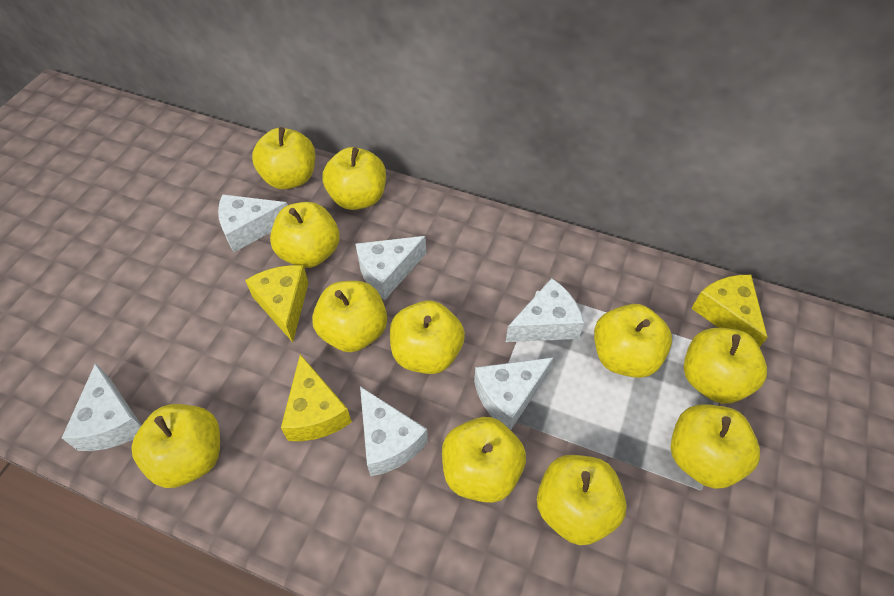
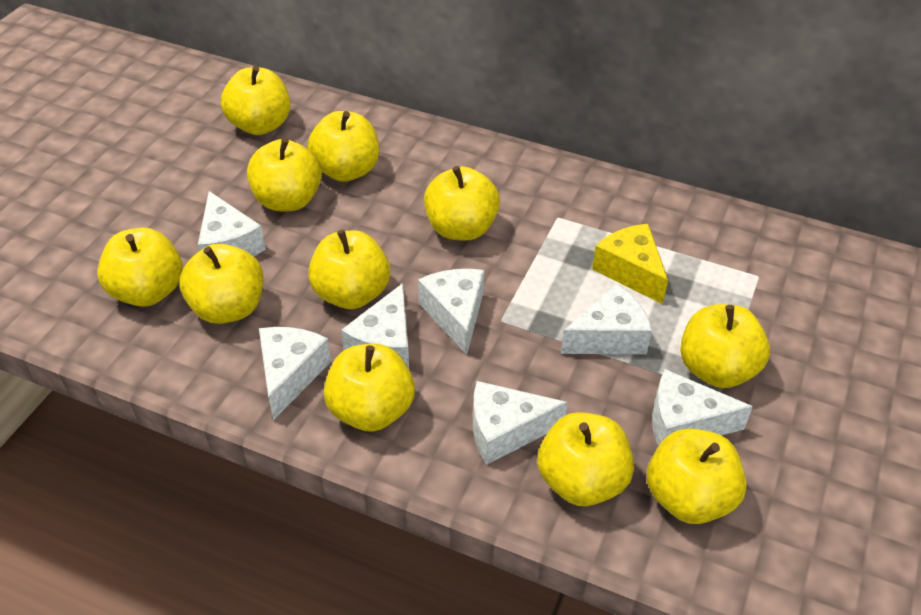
white cheese: 6 -> 7
yellow cheese: 3 -> 1

